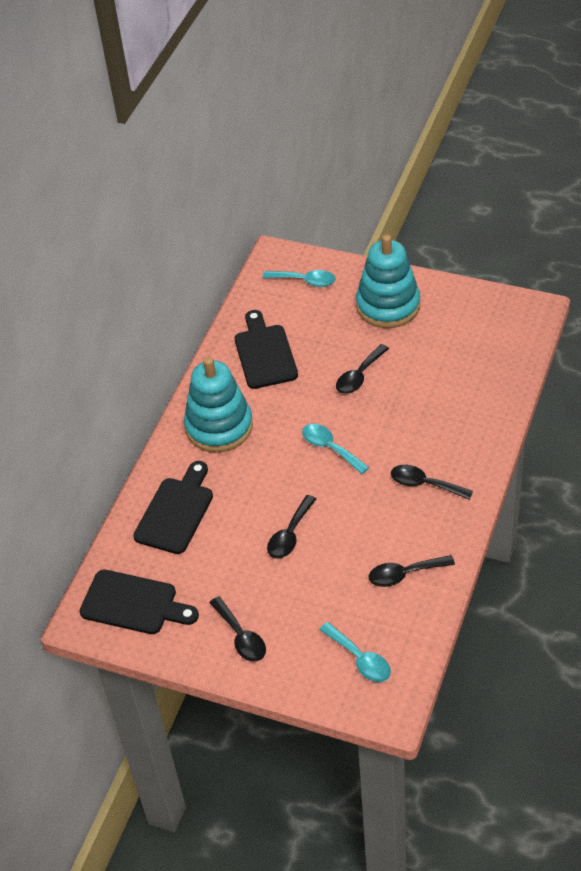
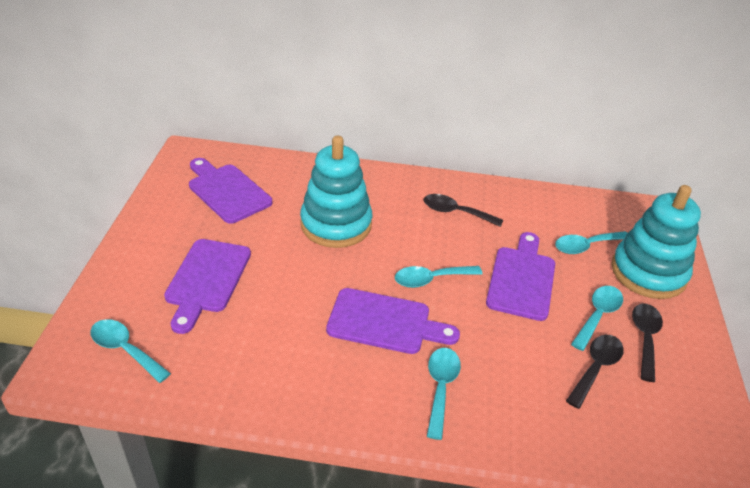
black cutting board: 3 -> 0
black spoon: 5 -> 3
purple cutting board: 0 -> 4
turquoise spoon: 3 -> 5

